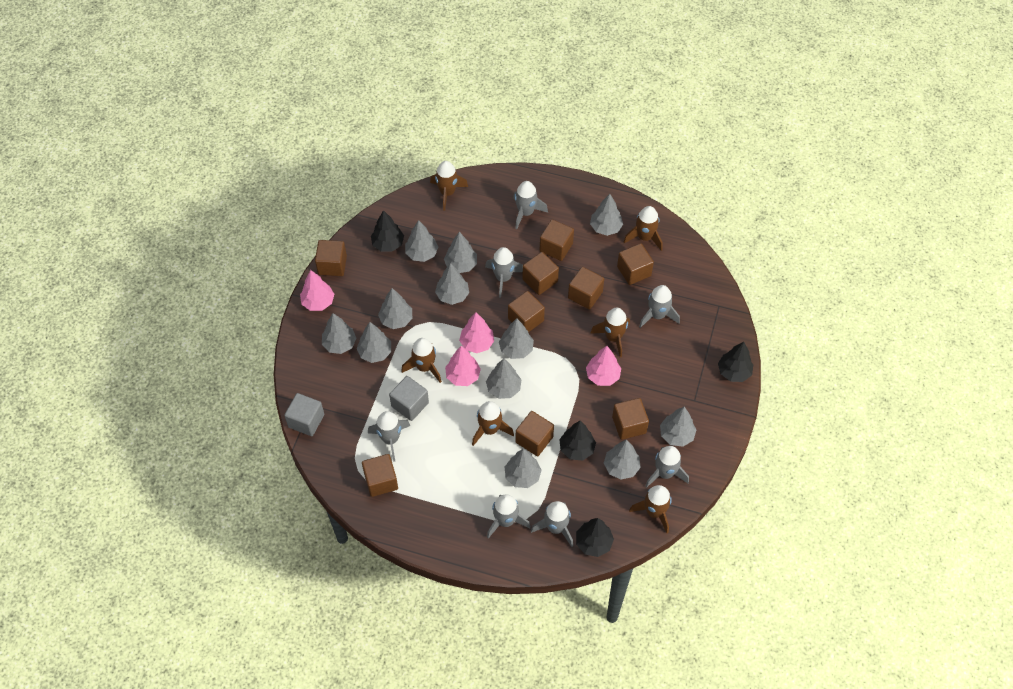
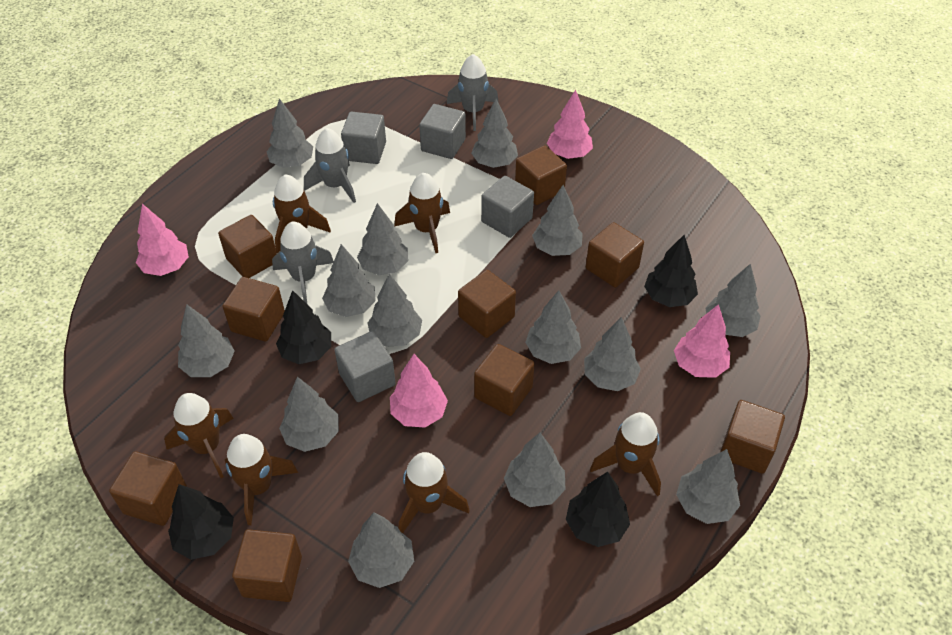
grey cube: 2 -> 4
grey rocket: 7 -> 3
grey tree: 12 -> 14

